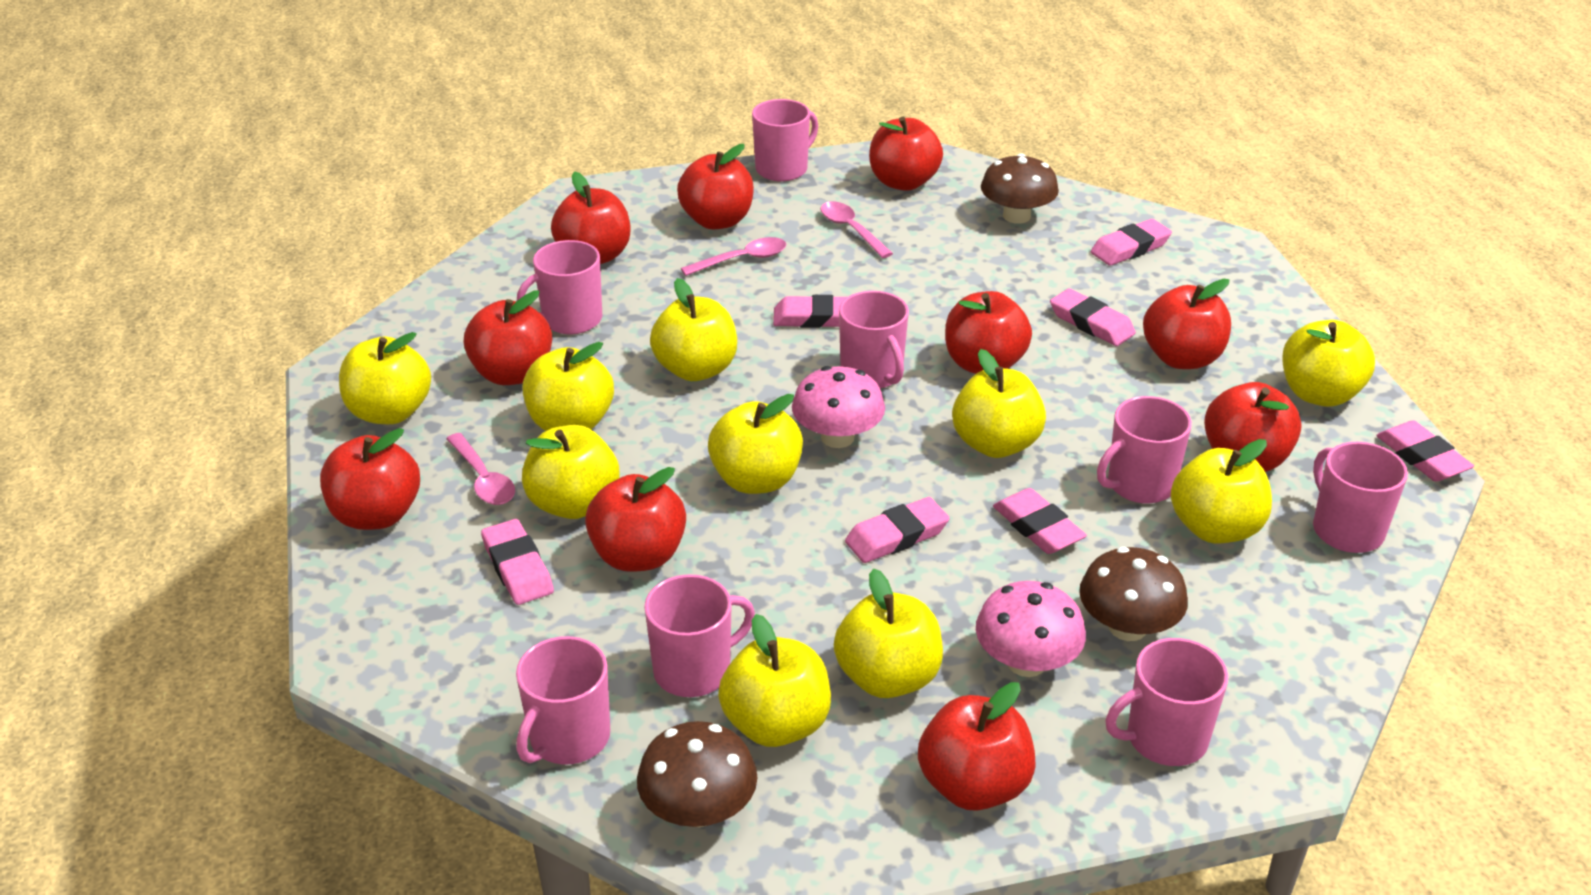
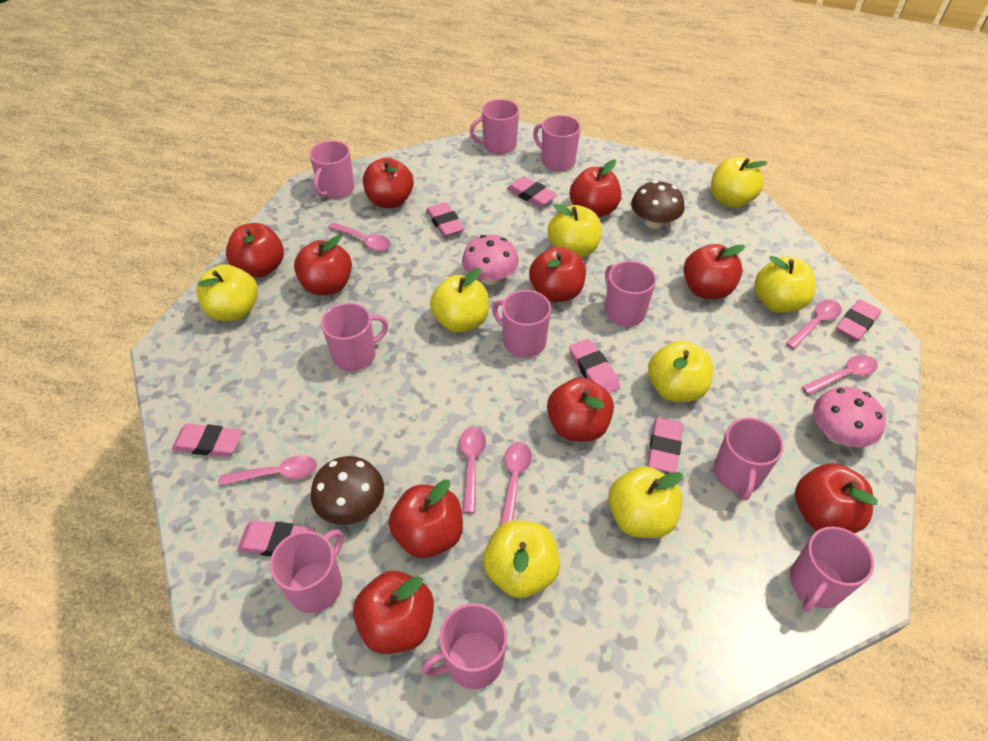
brown mushroom: 3 -> 2
pink mug: 8 -> 10
pink spoon: 3 -> 6
yellow apple: 10 -> 8

